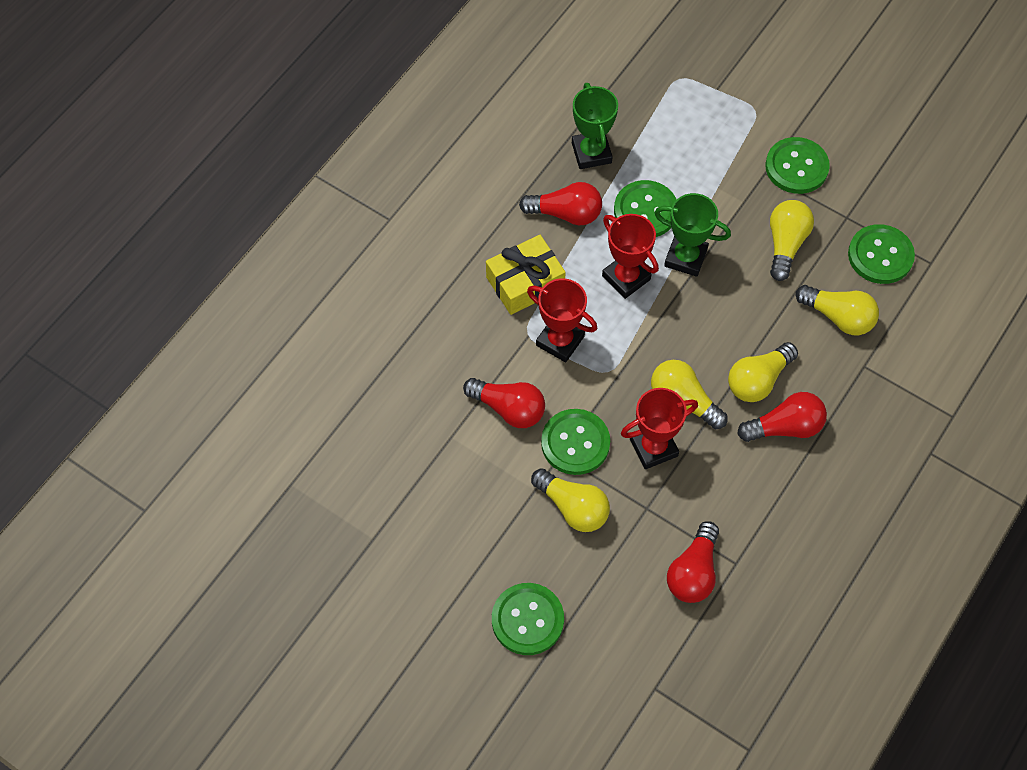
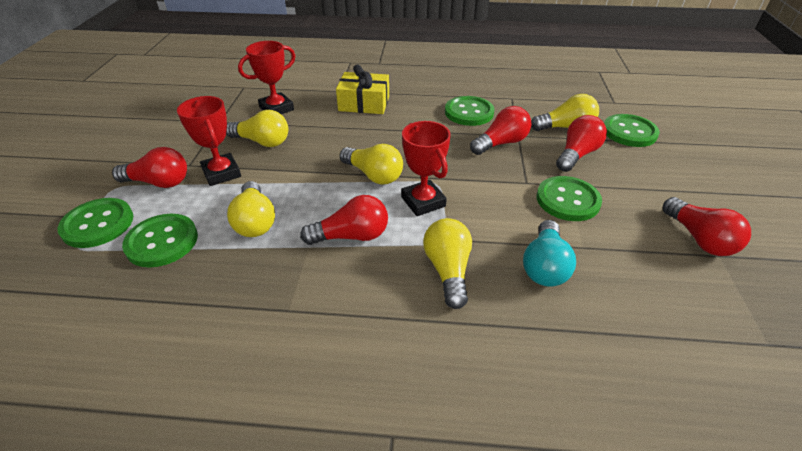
green trophy: 2 -> 0
red light bulb: 4 -> 5
turquoise light bulb: 0 -> 1

